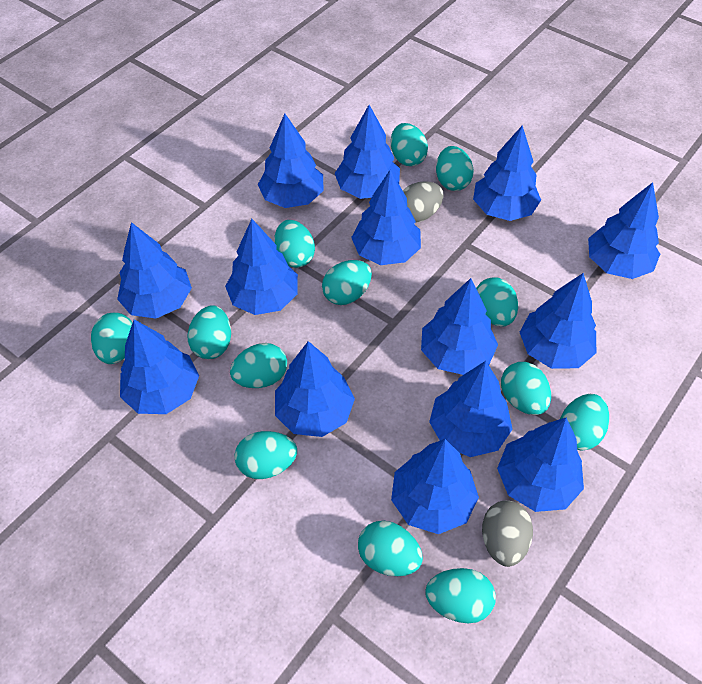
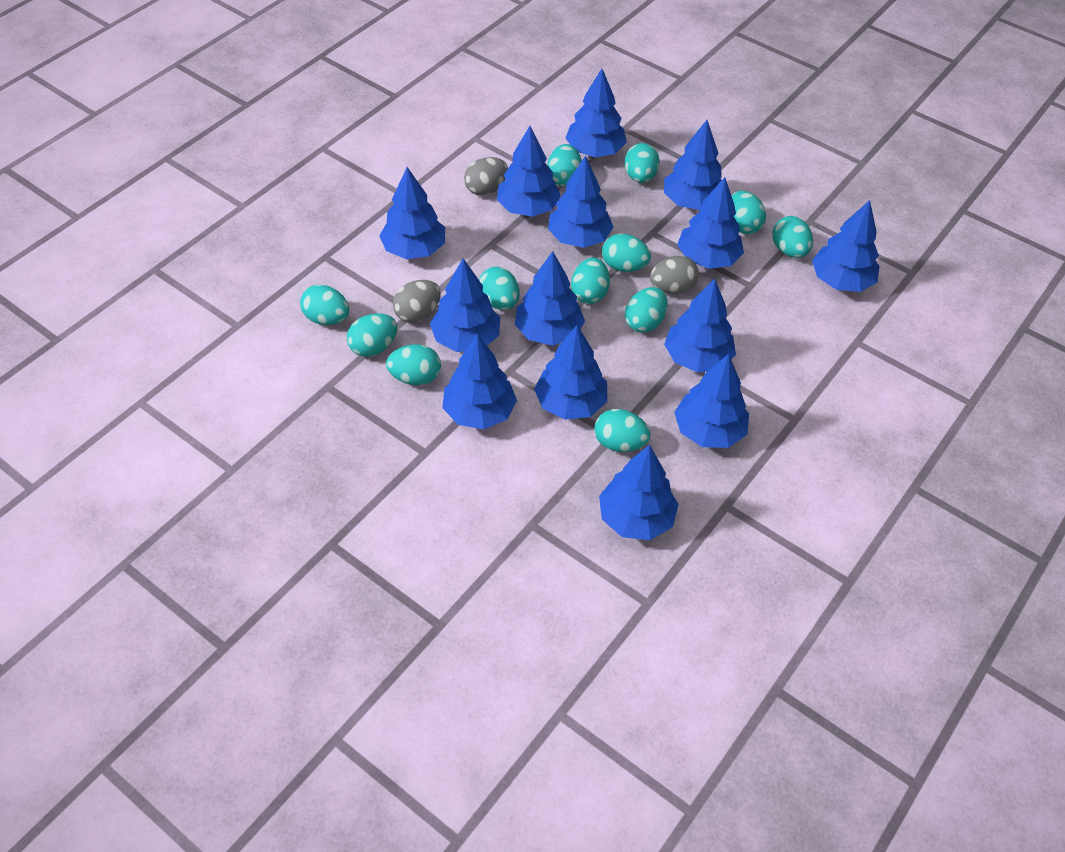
grey egg: 2 -> 3
turquoise egg: 13 -> 12

